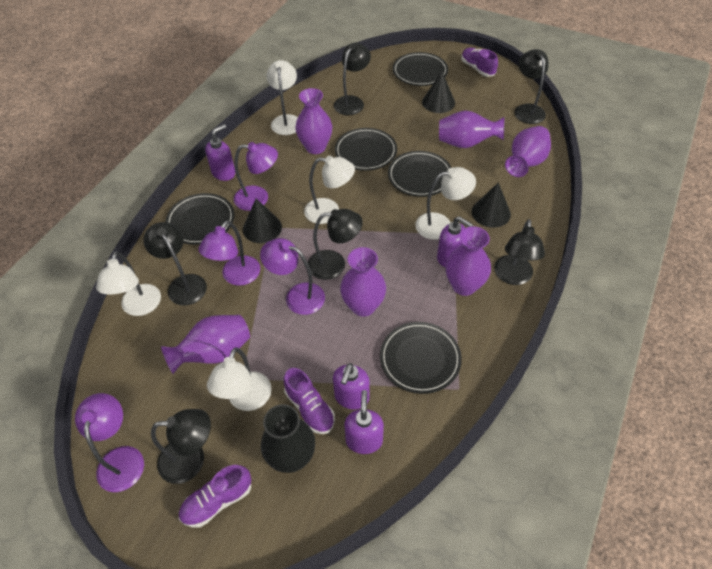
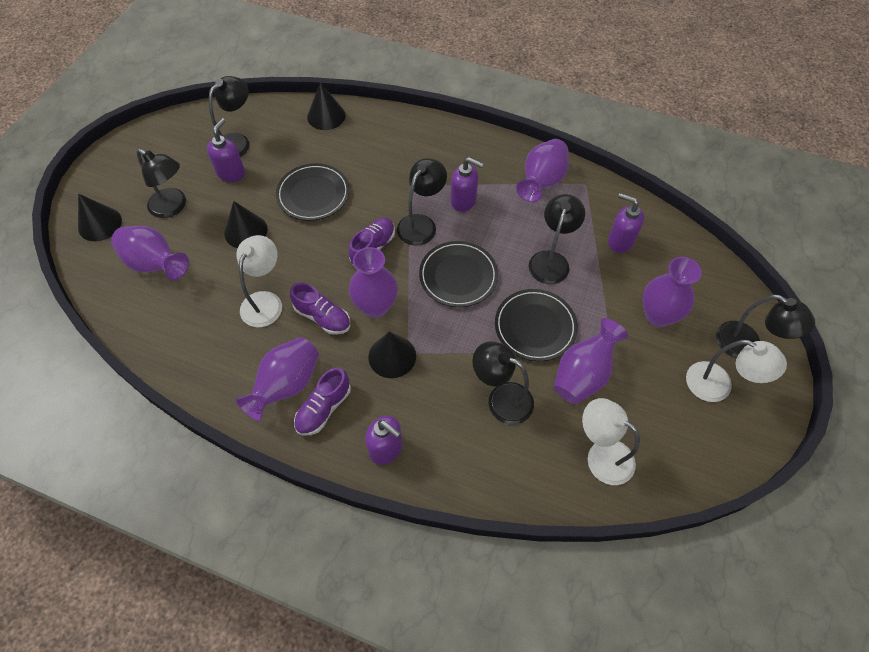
black cone: 3 -> 4
black plate: 5 -> 3
black vase: 1 -> 0
purple lamp: 4 -> 0
white lamp: 5 -> 3

